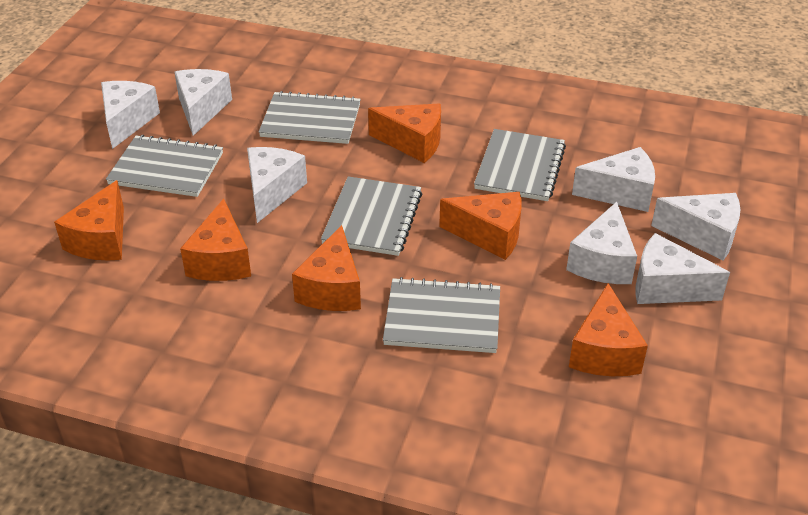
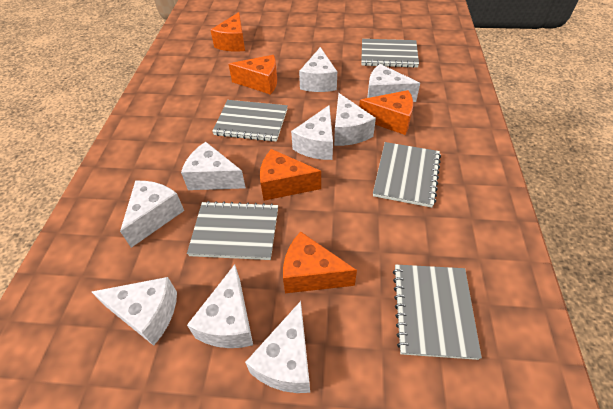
orange cheese: 6 -> 5
white cheese: 7 -> 9

